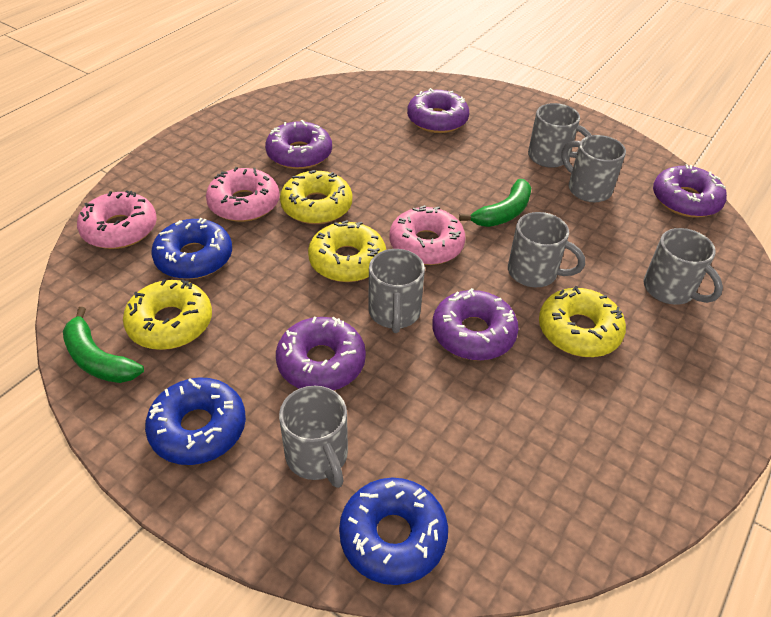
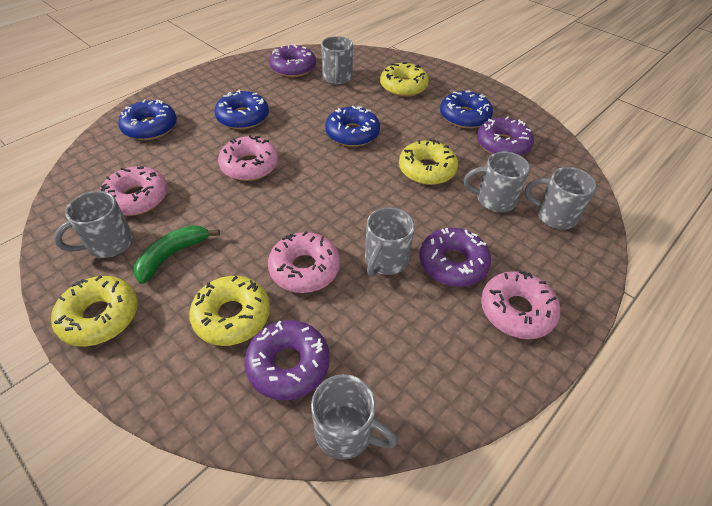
blue donut: 3 -> 4
green banana: 2 -> 1
pink donut: 3 -> 4
purple donut: 5 -> 4

